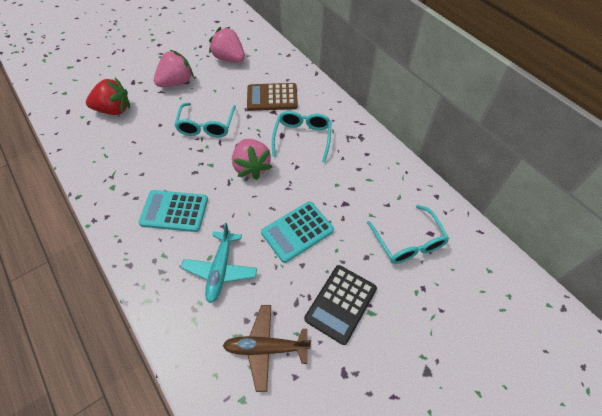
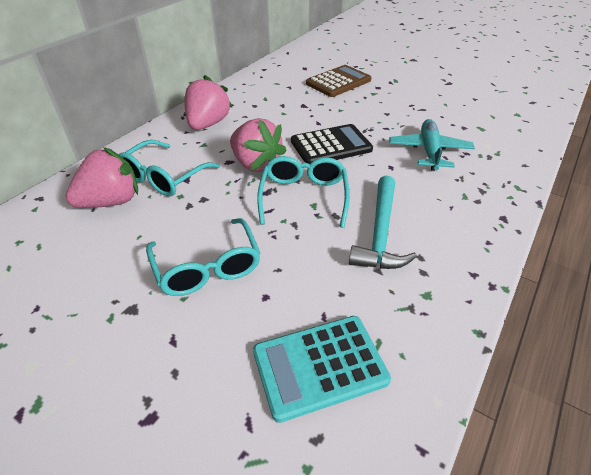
brown plane: 1 -> 0
red strawberry: 1 -> 0
turquoise calculator: 2 -> 1
turquoise hammer: 0 -> 1

